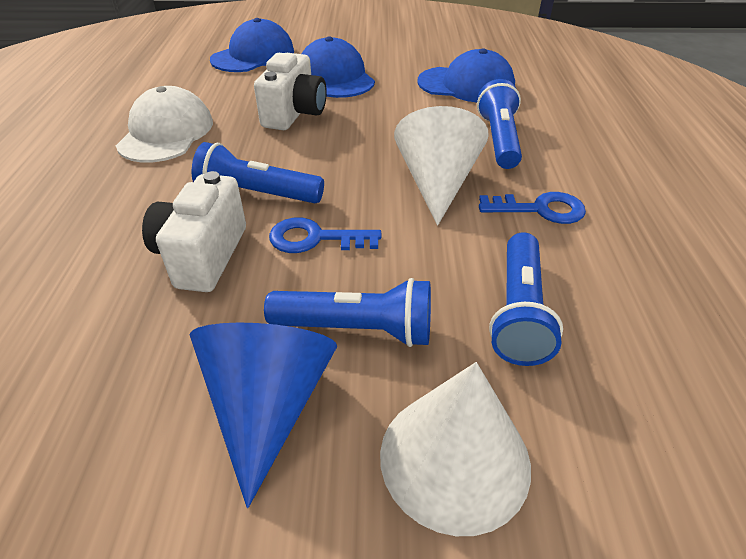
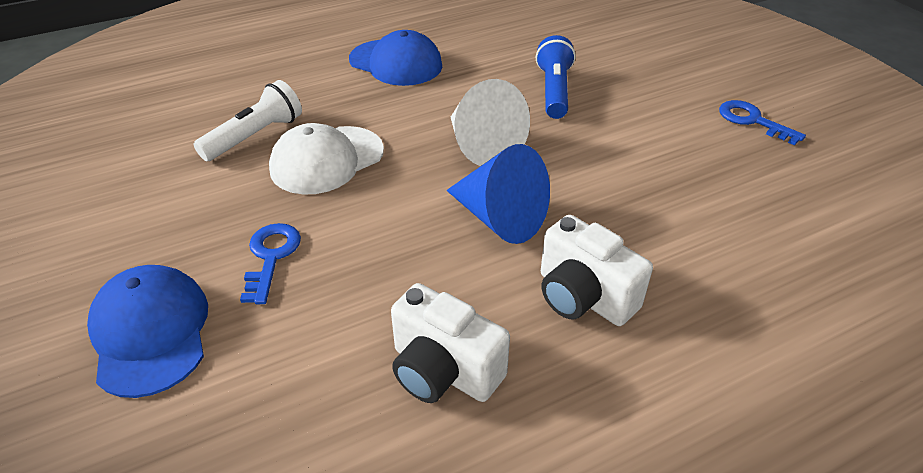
blue cap: 3 -> 2
blue flashlight: 4 -> 1
white cone: 2 -> 1
white flashlight: 0 -> 1

